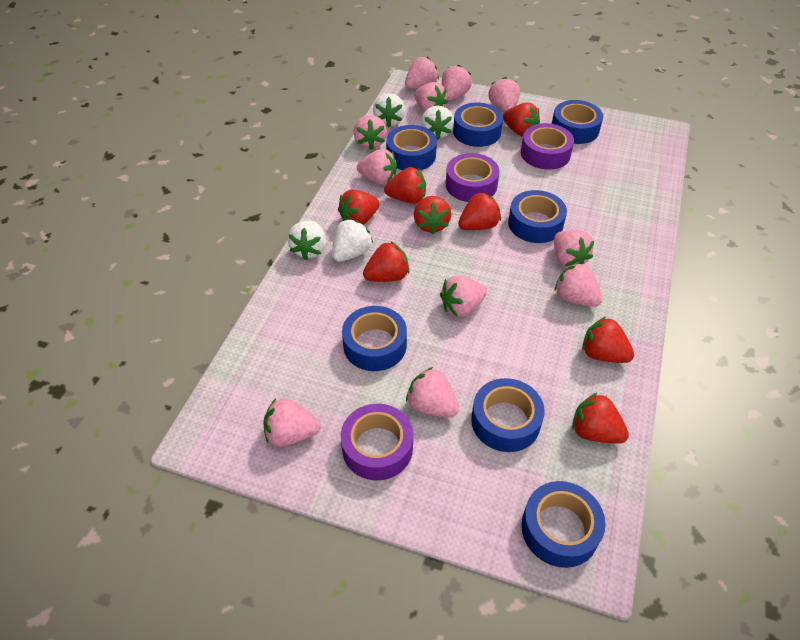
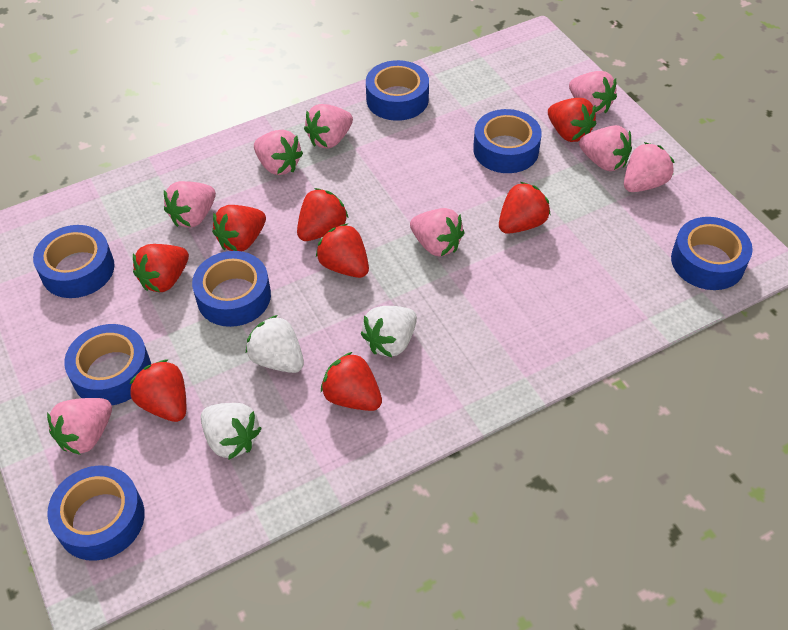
pink strawberry: 11 -> 8
purple tape: 3 -> 0
white strawberry: 4 -> 3

